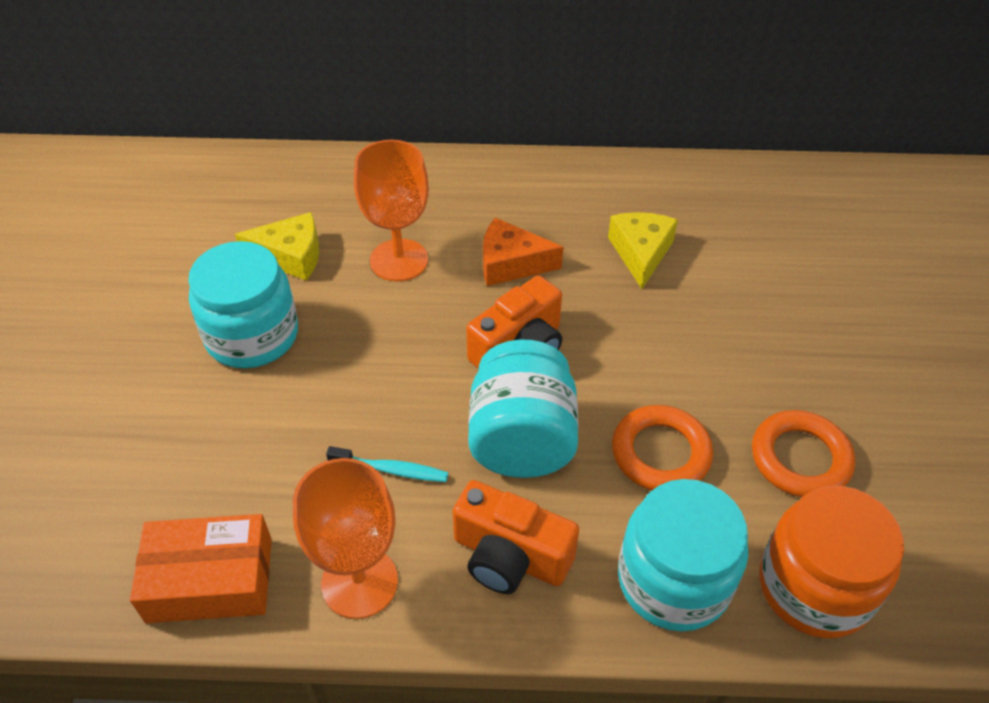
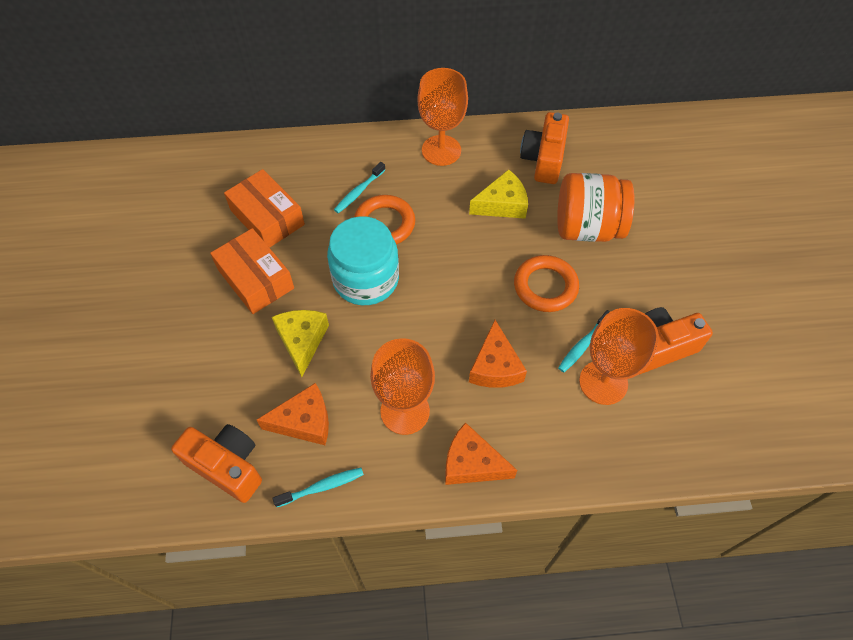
orange box: 1 -> 2
orange camera: 2 -> 3
orange cheese: 1 -> 3
orange goblet: 2 -> 3
turquoise jar: 3 -> 1
turquoise toothbrush: 1 -> 3

